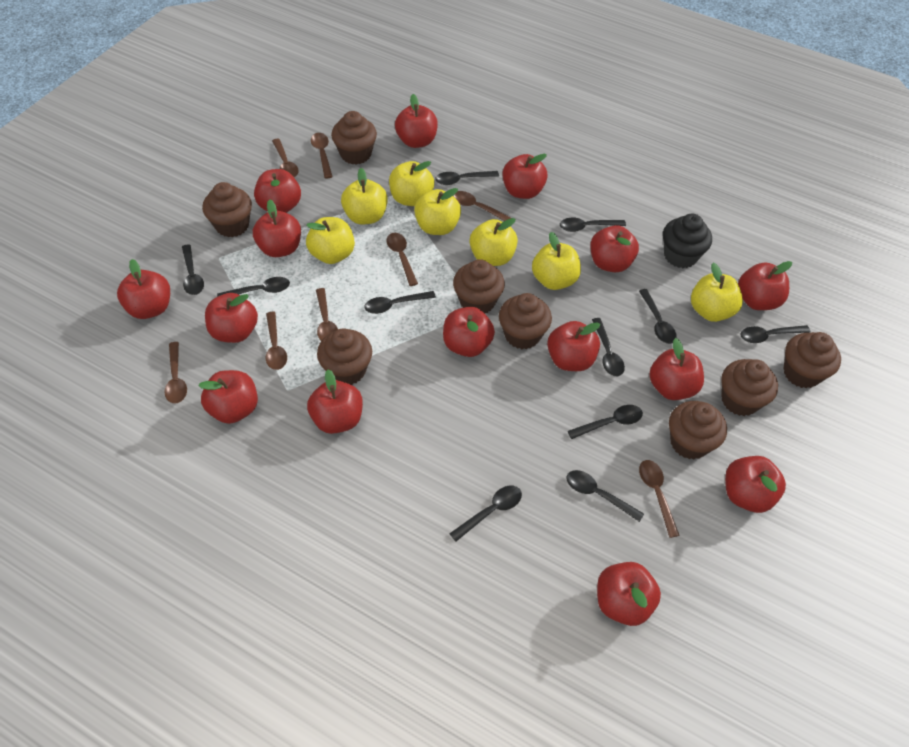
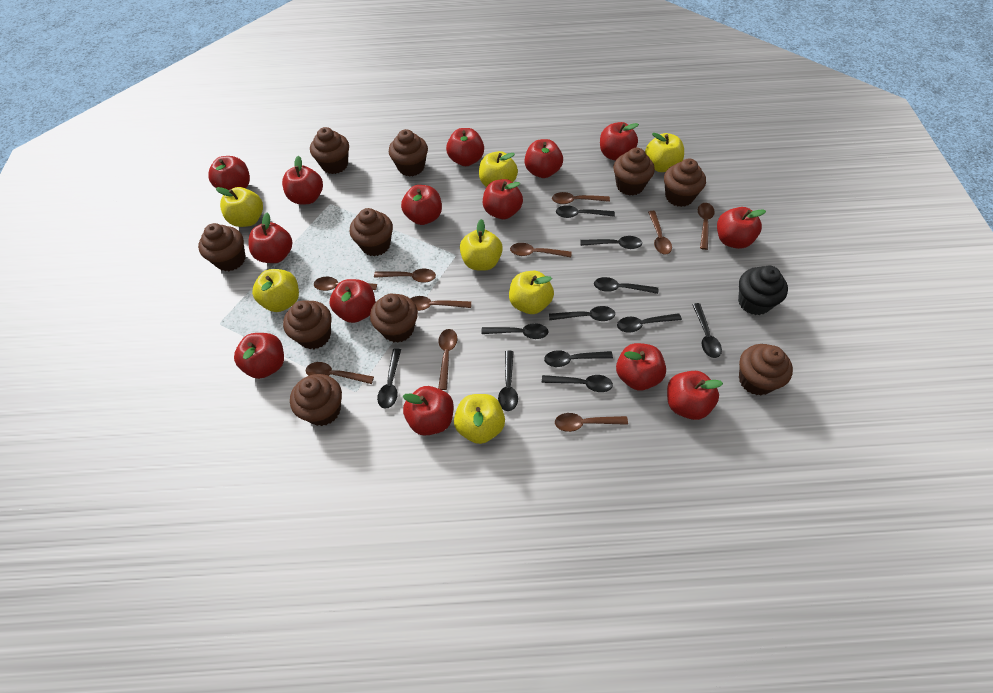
brown cupcake: 8 -> 10
brown spoon: 8 -> 10
red apple: 15 -> 14

